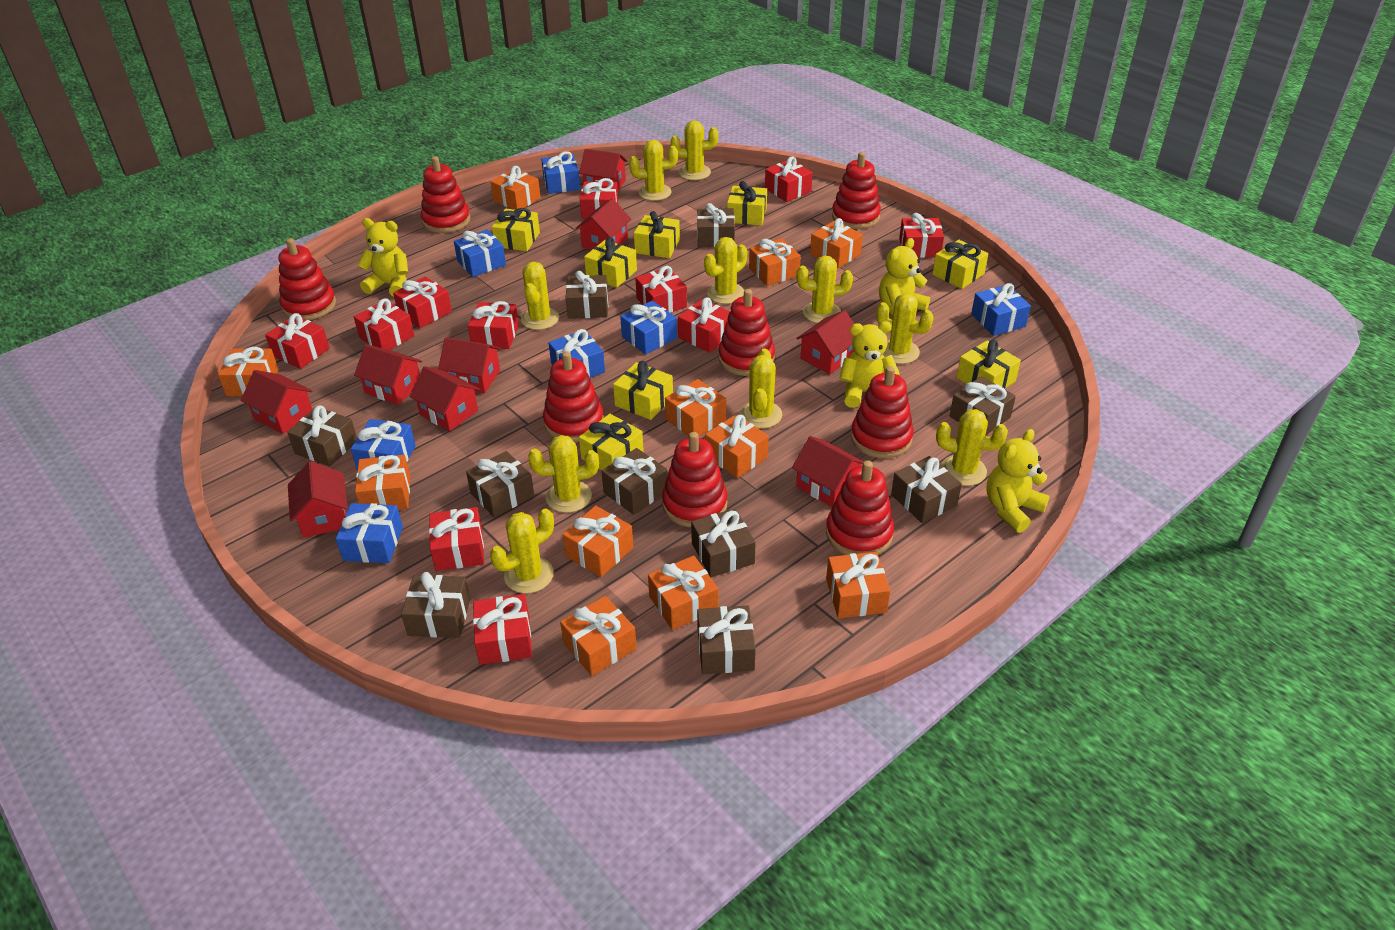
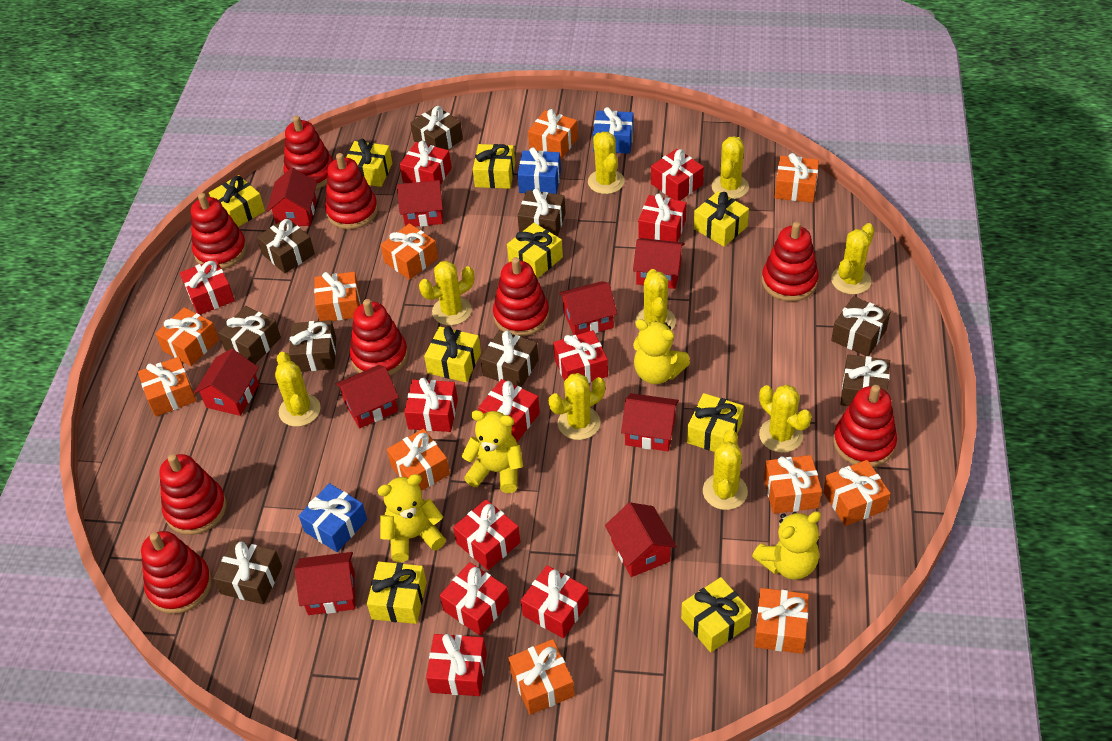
blue gift: 7 -> 3
brown gift: 10 -> 9
red stacking toy: 8 -> 9
yellow cactus: 10 -> 9
yellow gift: 8 -> 9

